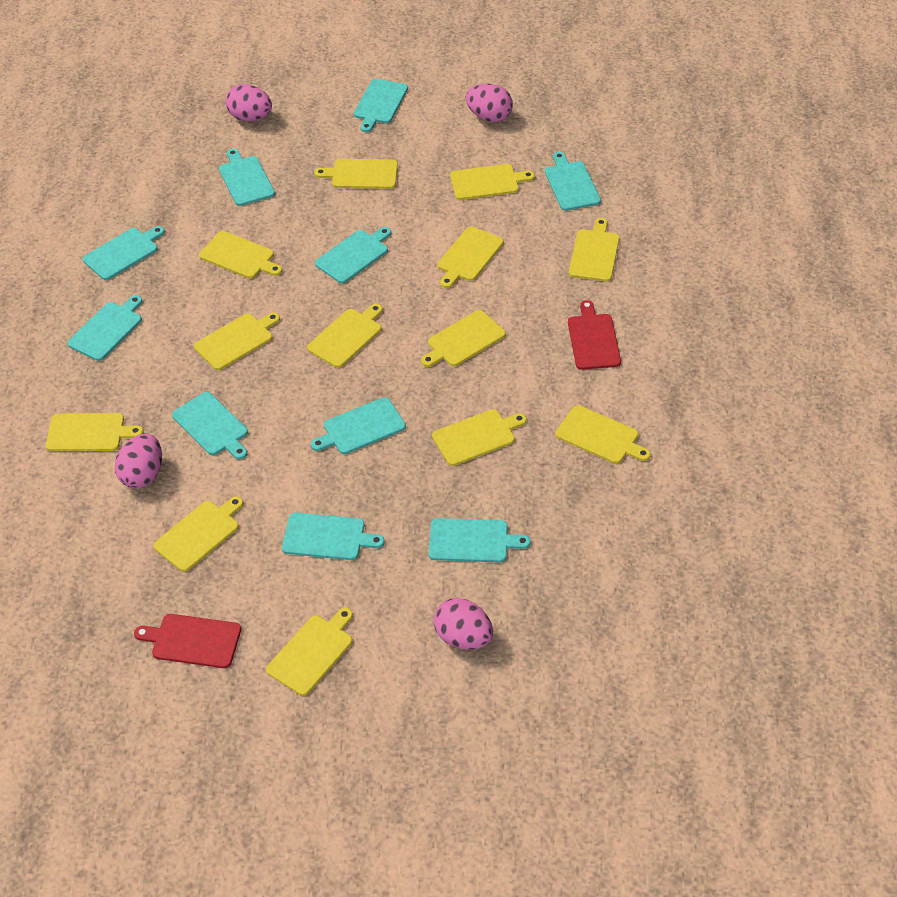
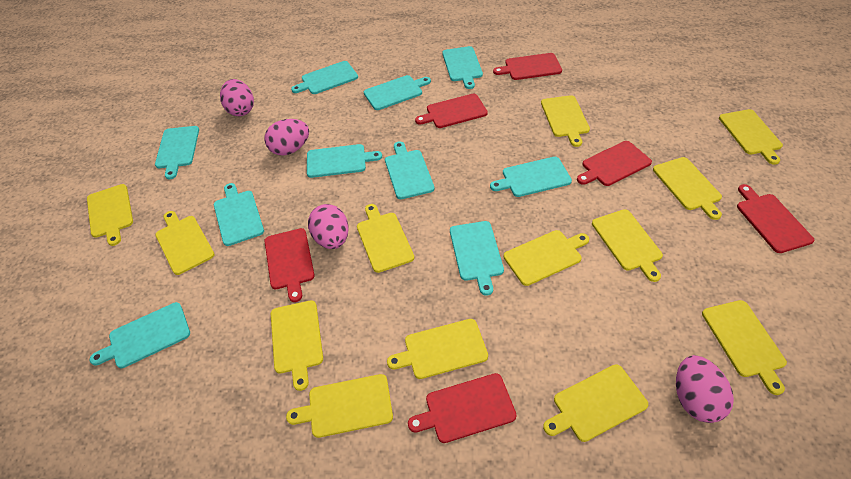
red cutting board: 2 -> 6

